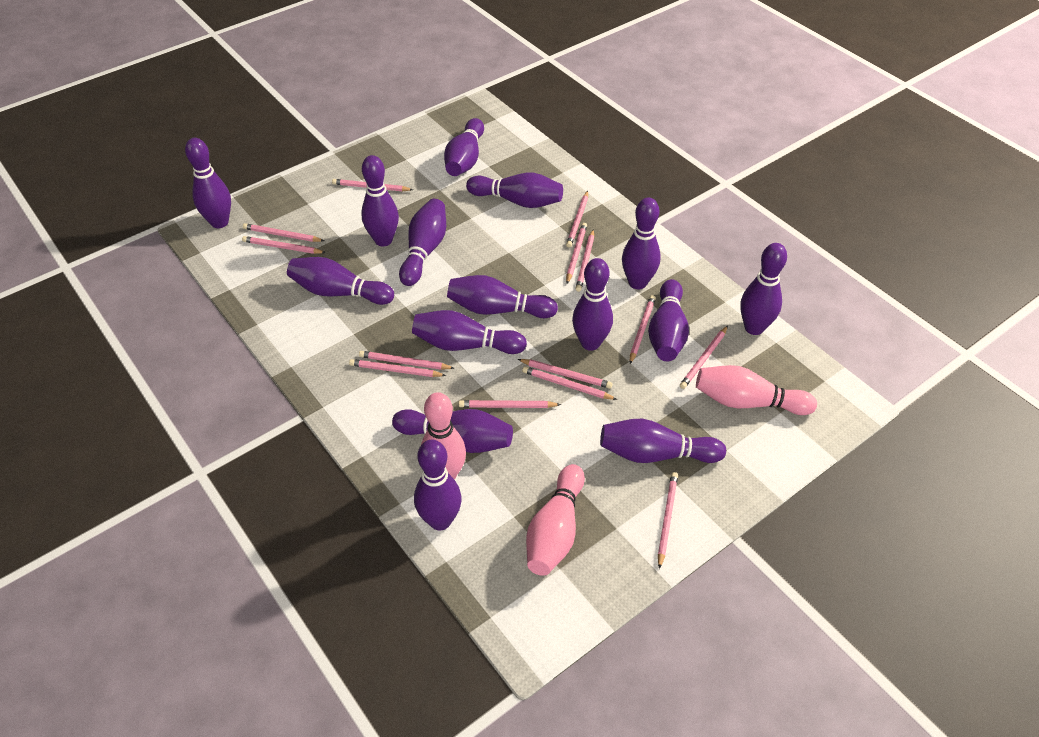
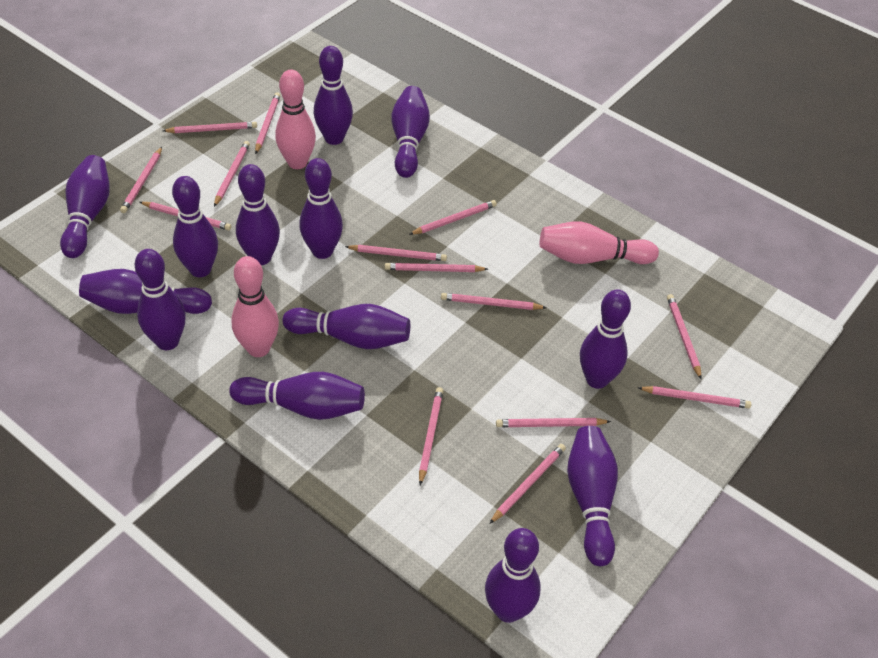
purple bowling pin: 15 -> 13

